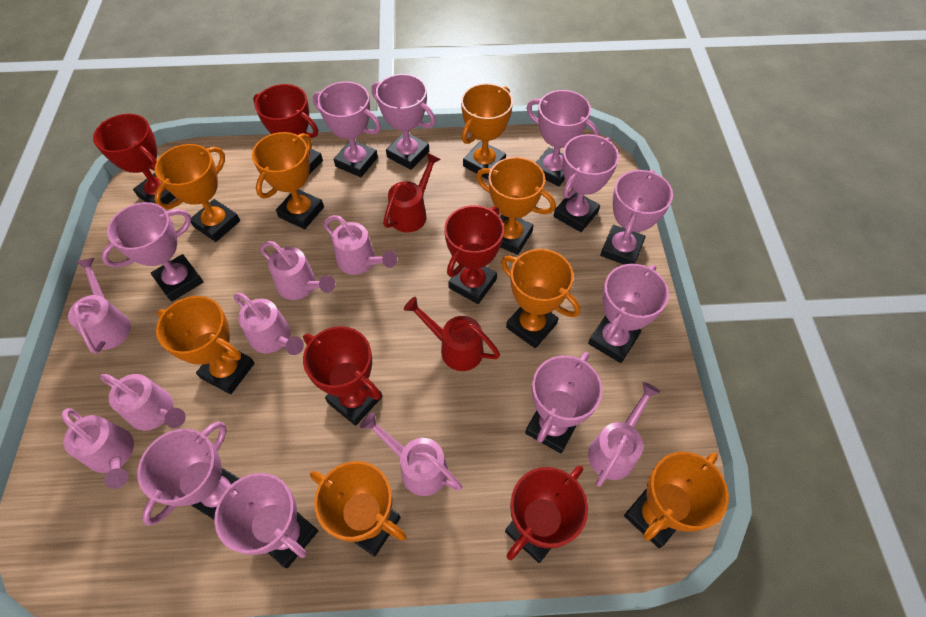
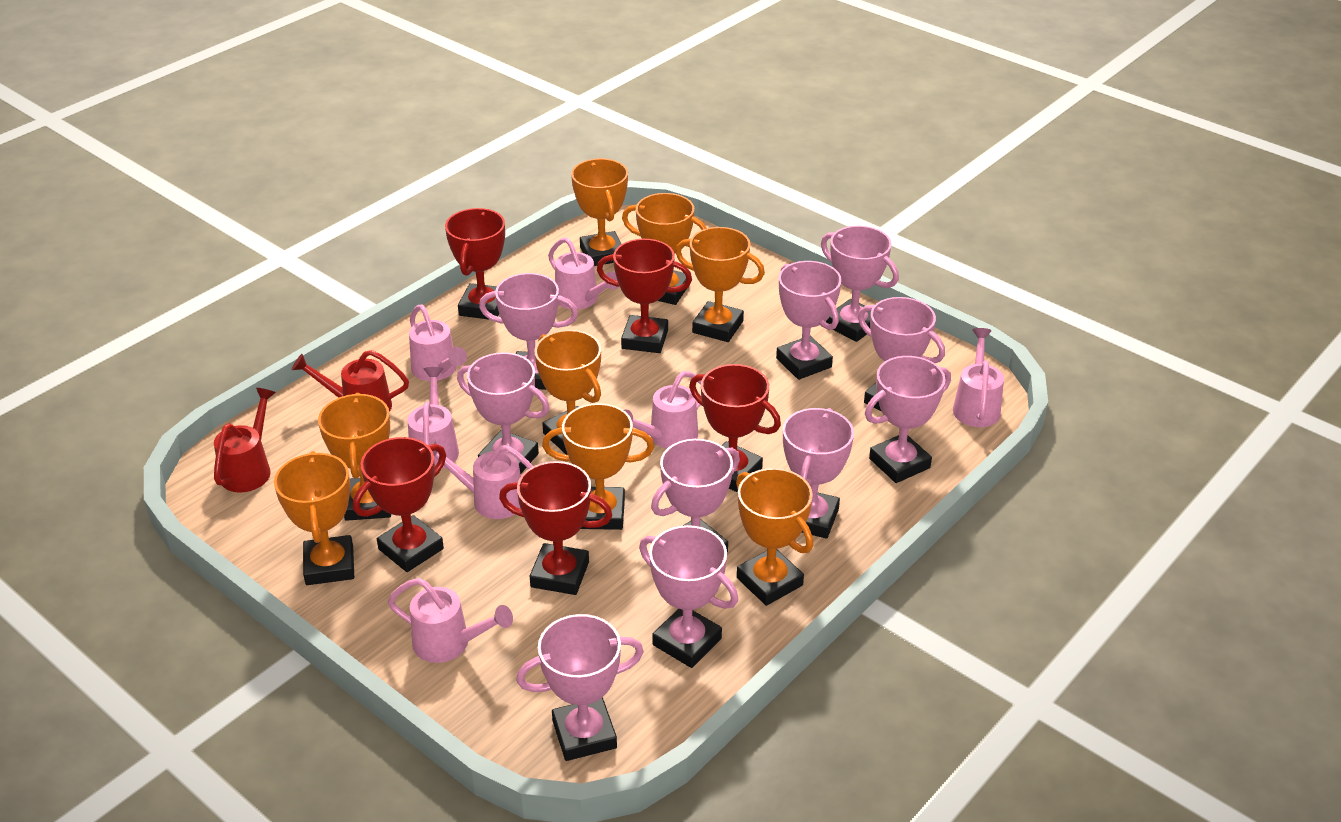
pink watering can: 8 -> 7

